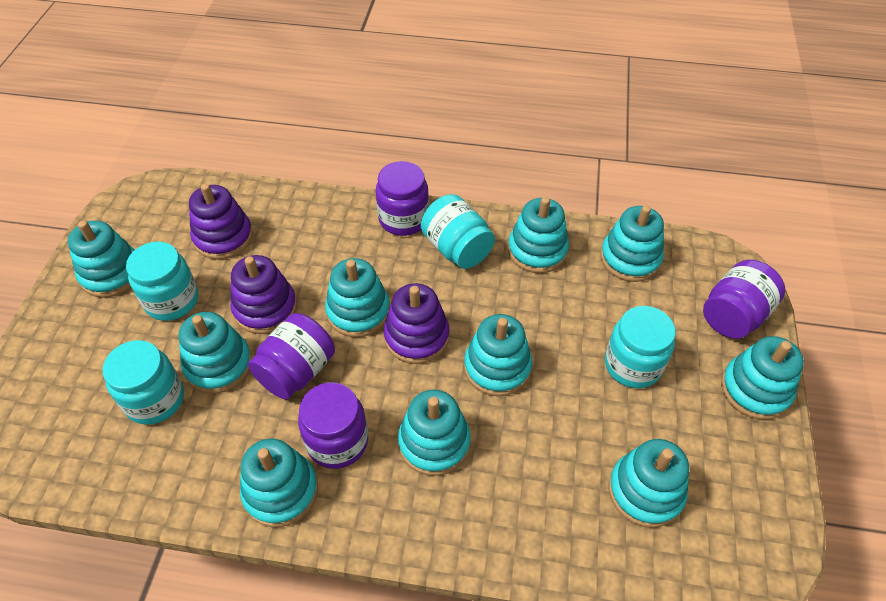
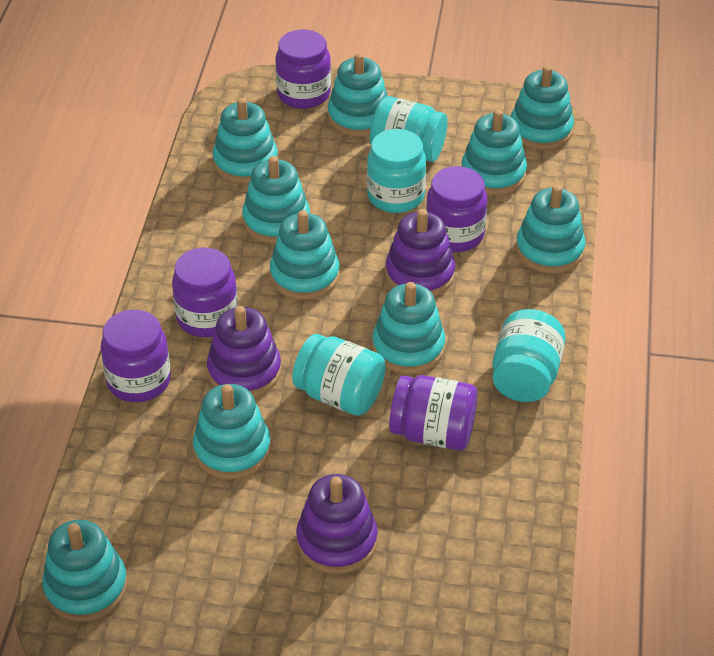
purple jar: 4 -> 5

